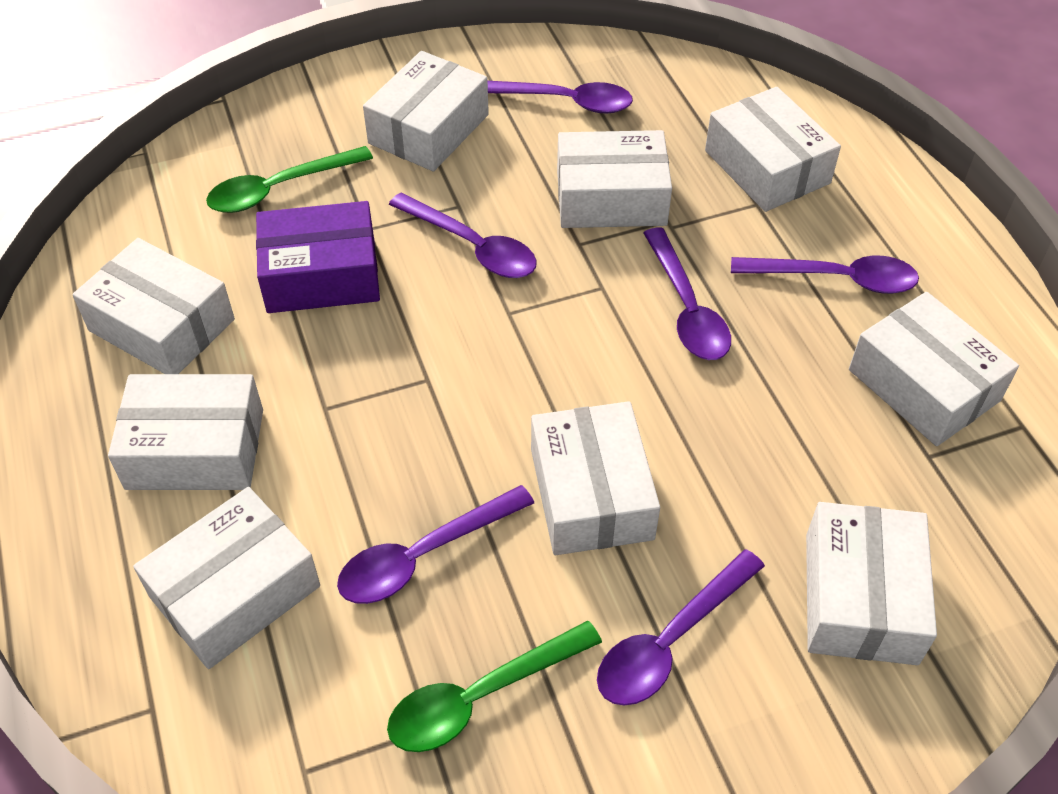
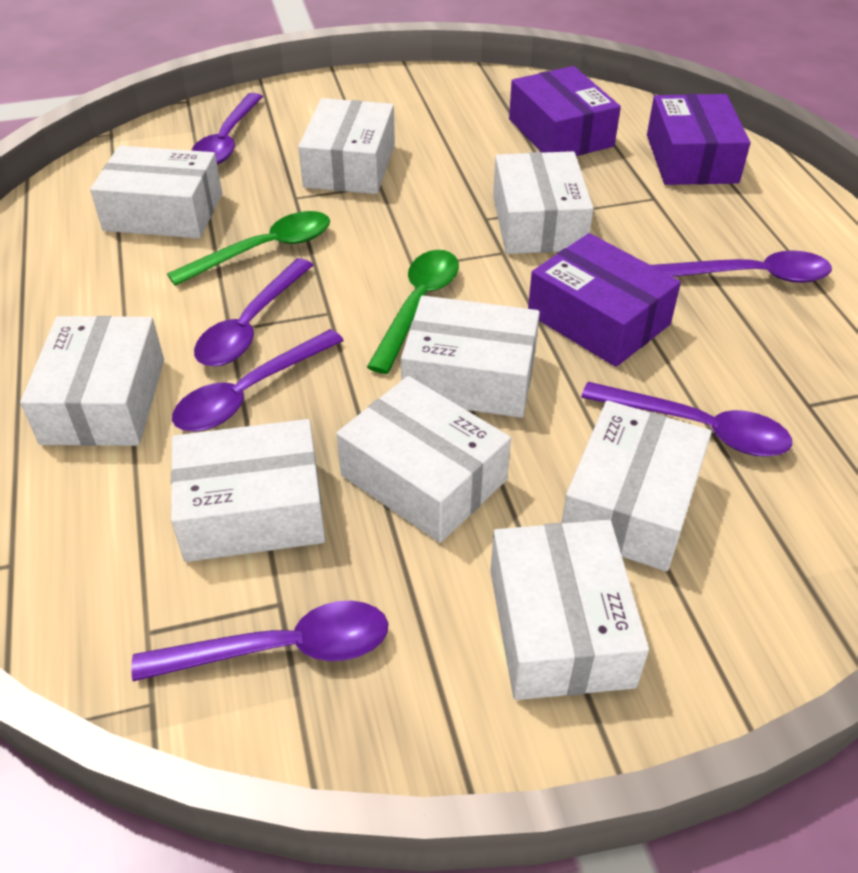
purple box: 1 -> 3

